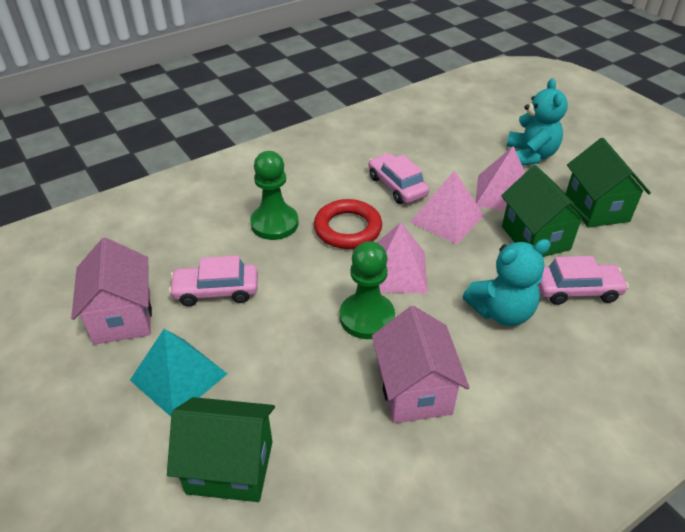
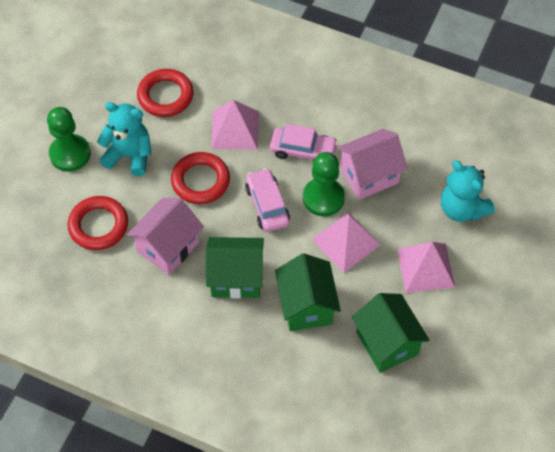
pink car: 3 -> 2
red ring: 1 -> 3
turquoise pyramid: 1 -> 0

